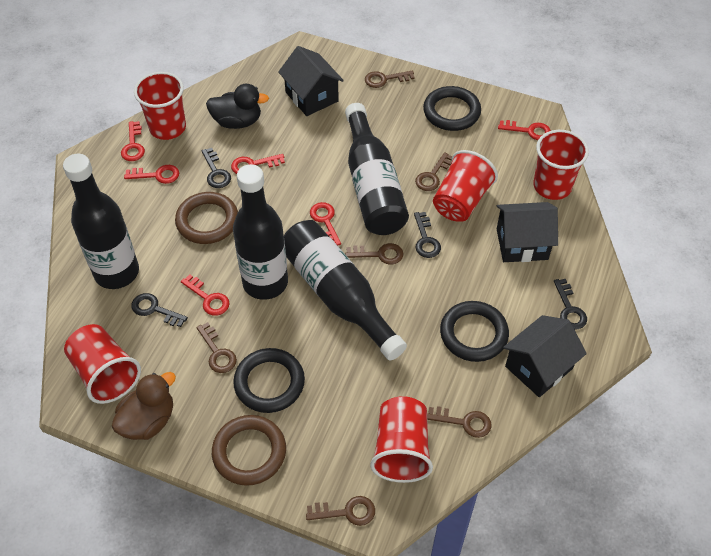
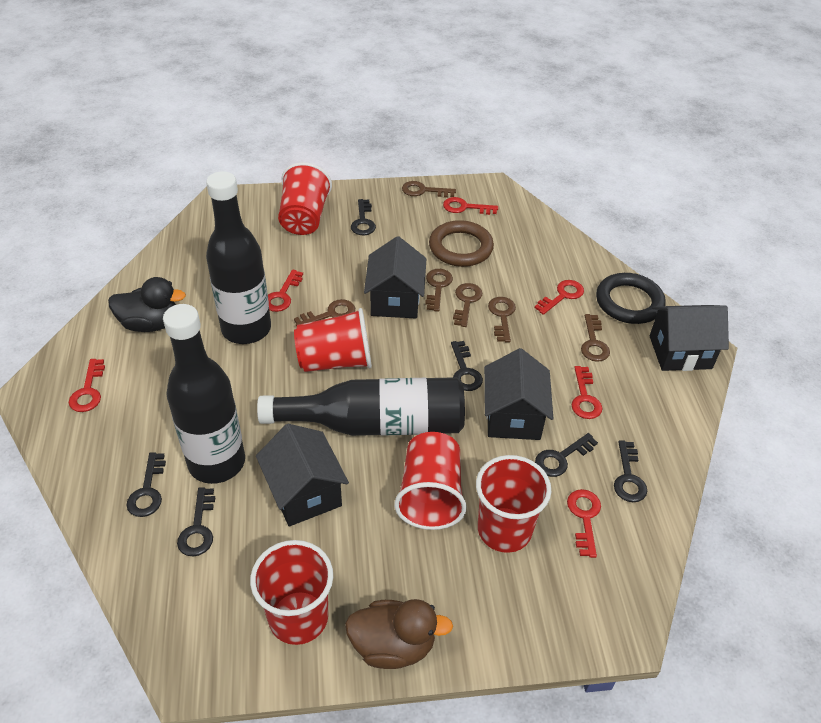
black bottle: 4 -> 3
black house: 3 -> 4
black key: 4 -> 6
black ring: 3 -> 1
brown ring: 2 -> 1

